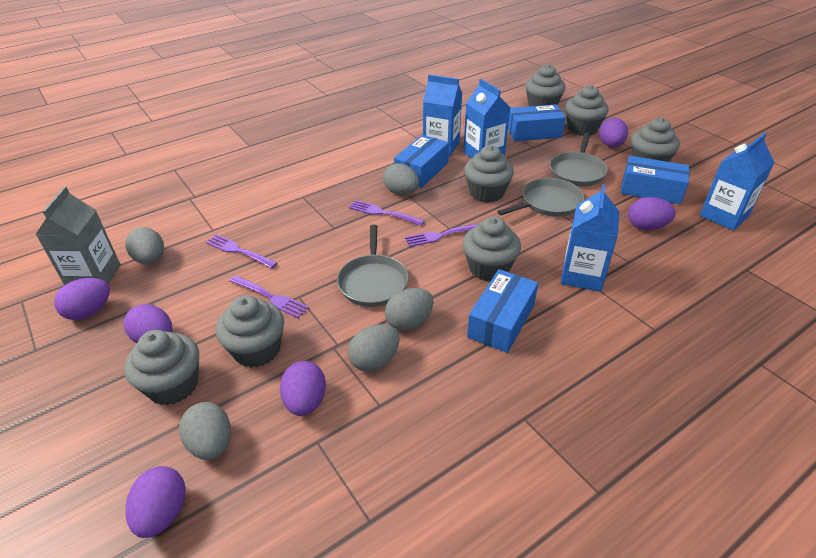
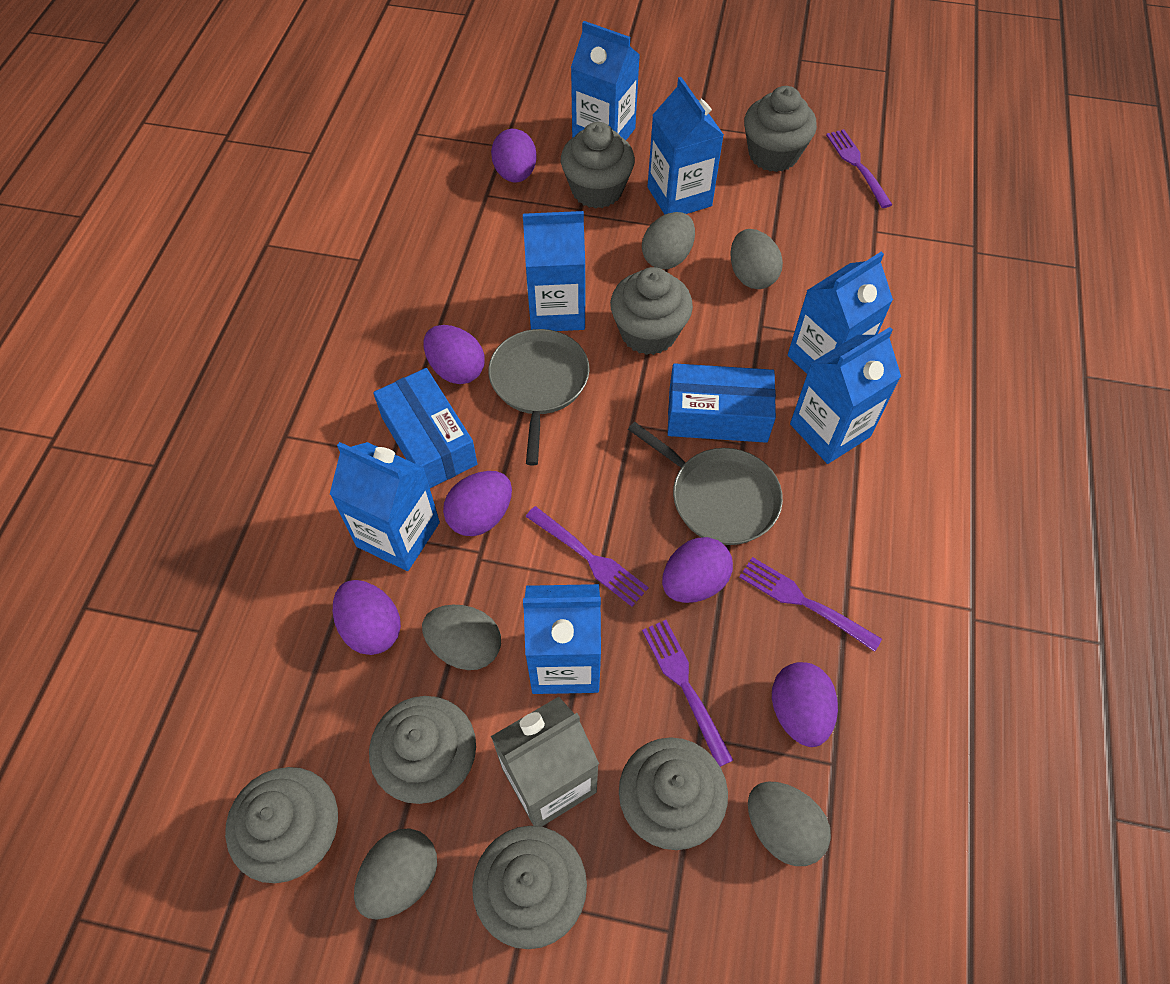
blue box: 4 -> 2
blue carton: 4 -> 7
grey pan: 3 -> 2

